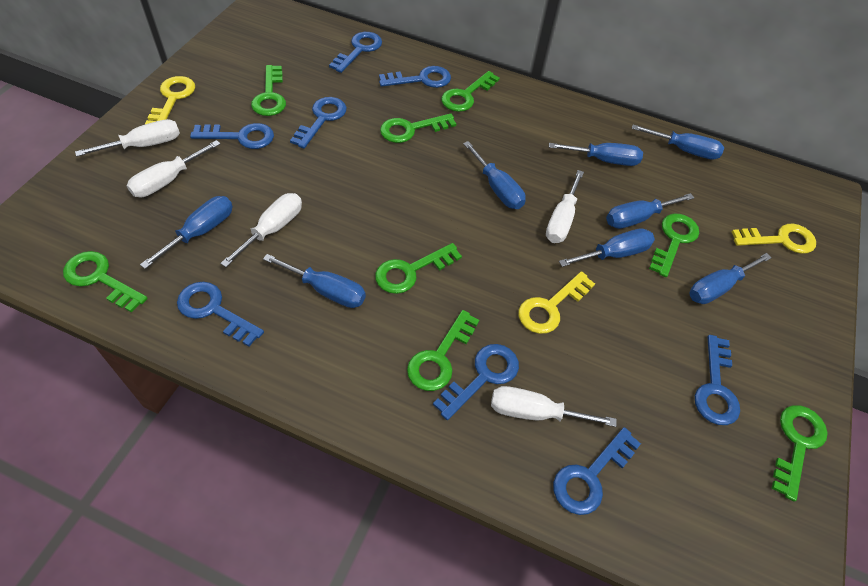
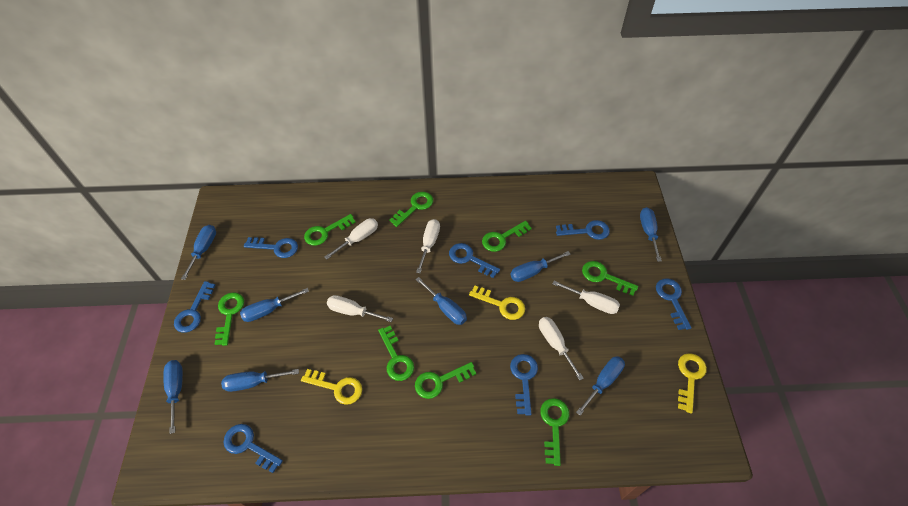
blue key: 8 -> 7

